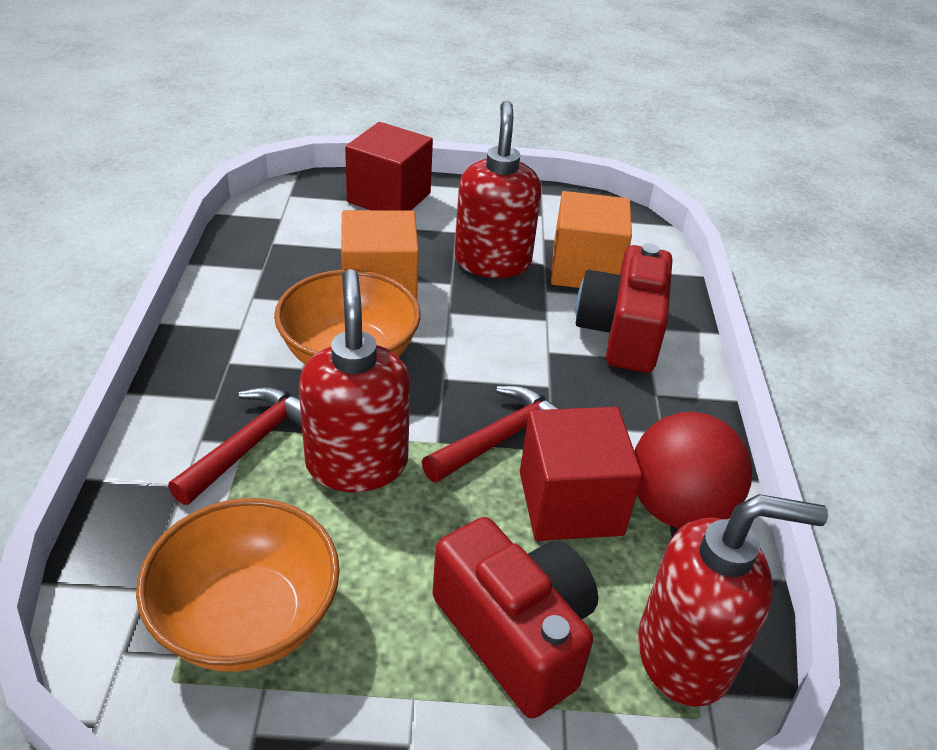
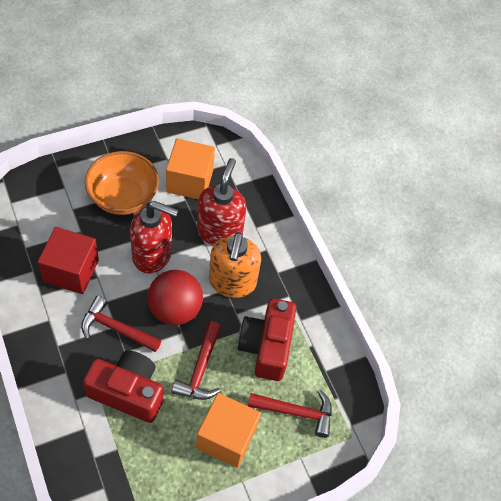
orange bowl: 2 -> 1
orange soap dispenser: 0 -> 1
red cube: 2 -> 1
red hammer: 2 -> 3
red soap dispenser: 3 -> 2

